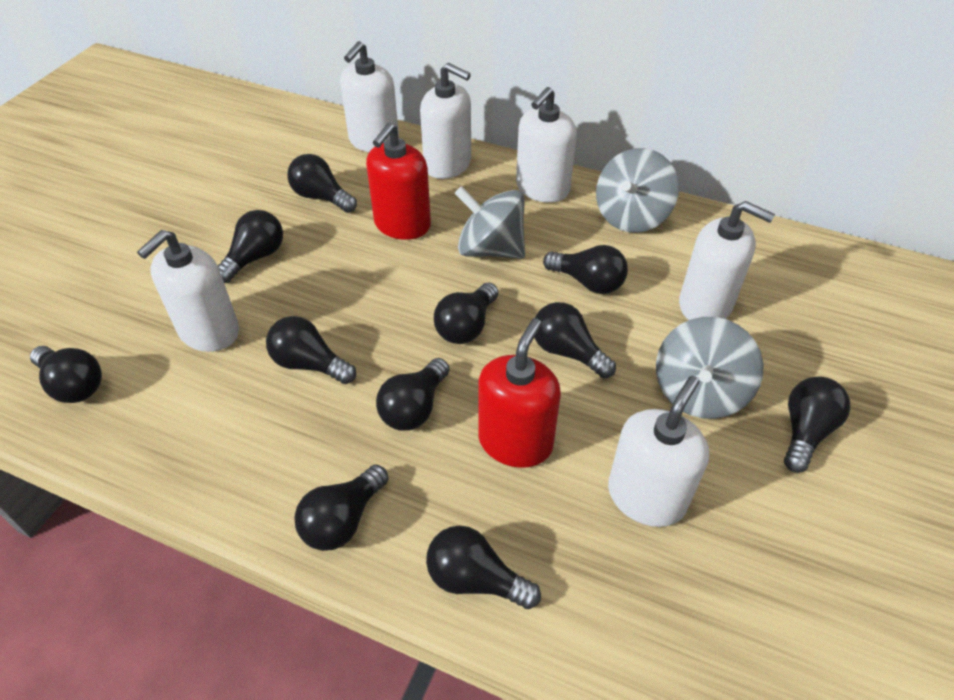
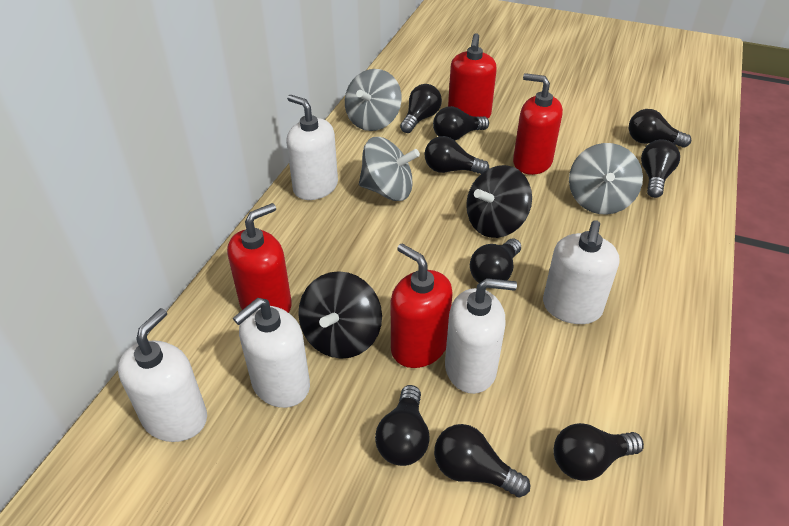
black light bulb: 11 -> 9
black spinning top: 0 -> 2
red soap dispenser: 2 -> 4
white soap dispenser: 6 -> 5

